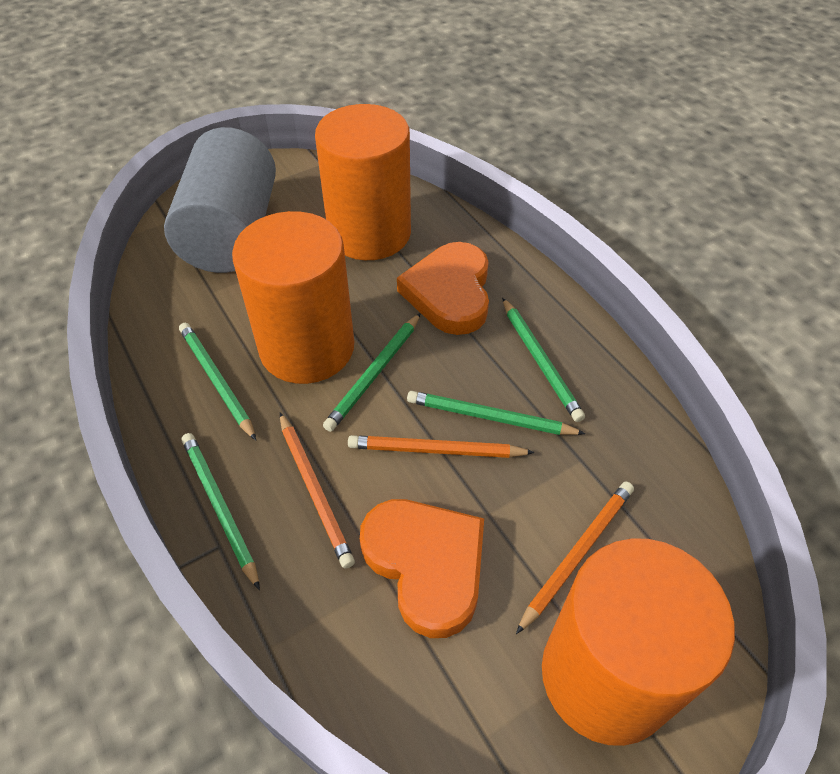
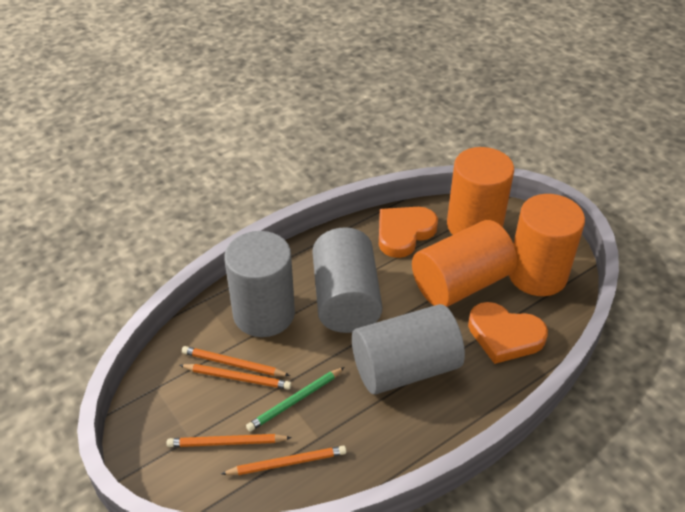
green pencil: 5 -> 1
grey cylinder: 1 -> 3
orange pencil: 3 -> 4

